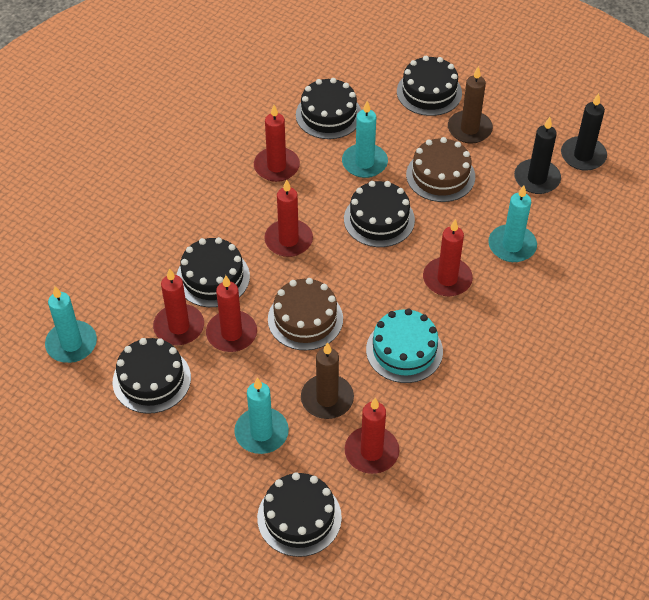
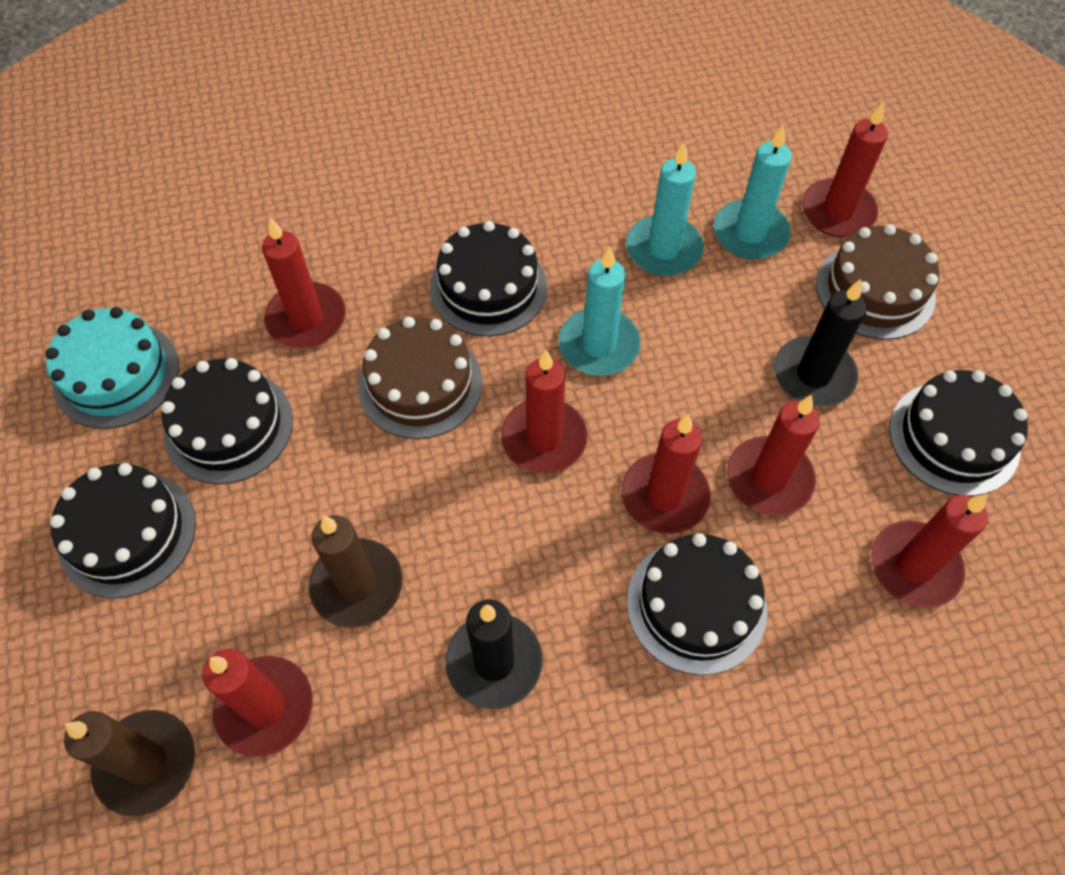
black cake: 6 -> 5
red candle: 6 -> 7
turquoise candle: 4 -> 3

